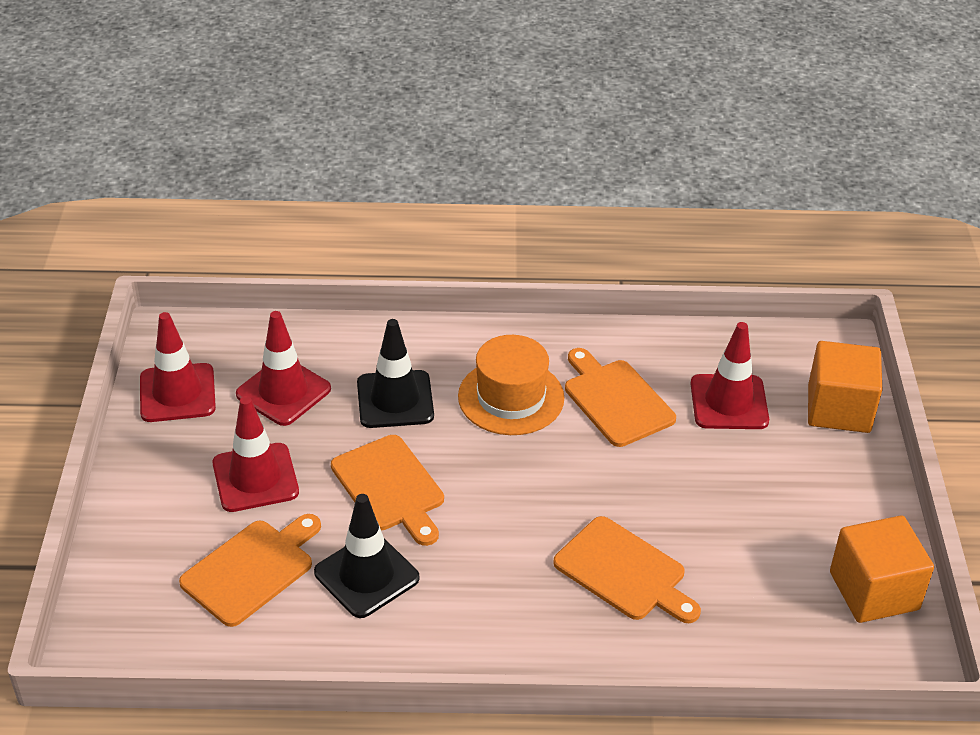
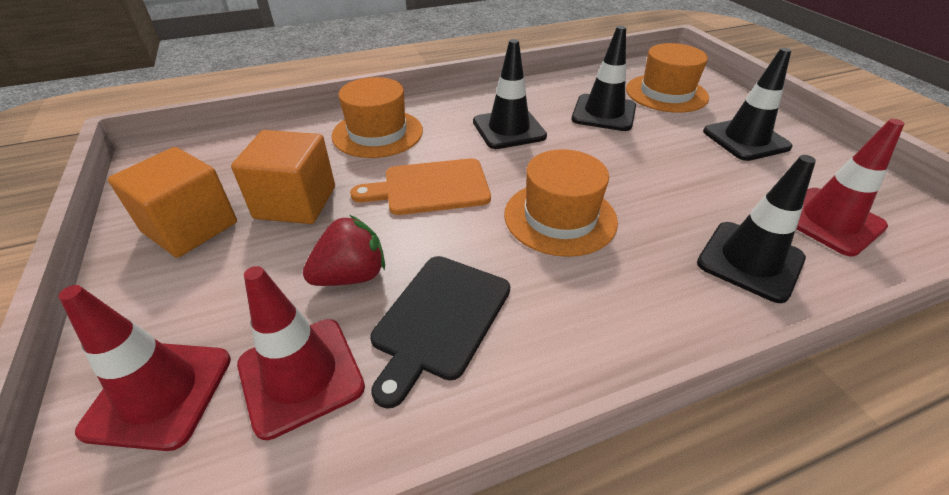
black cutting board: 0 -> 1
black traffic cone: 2 -> 4
orange cutting board: 4 -> 1
orange hat: 1 -> 3
red strawberry: 0 -> 1
red traffic cone: 4 -> 3

